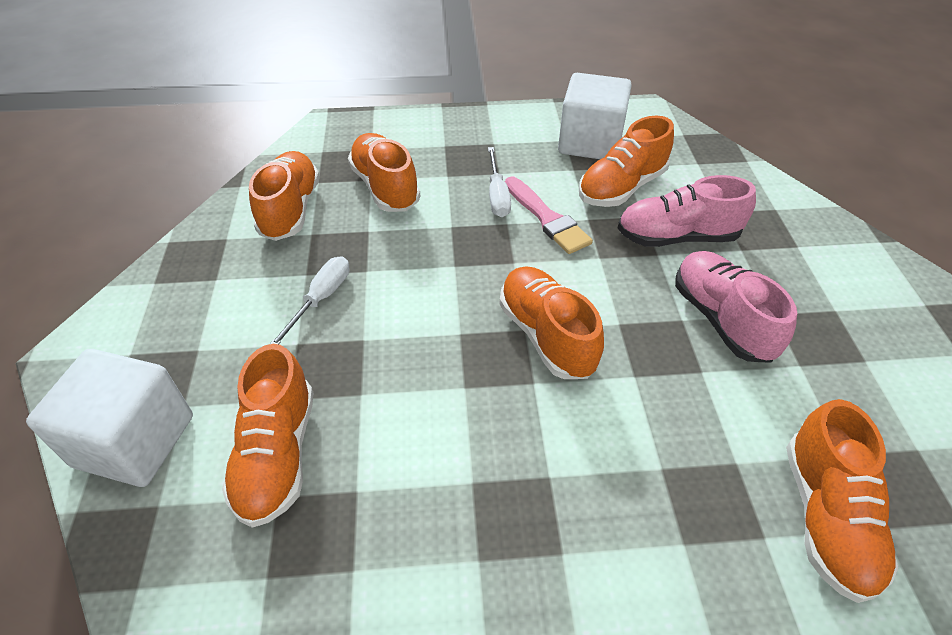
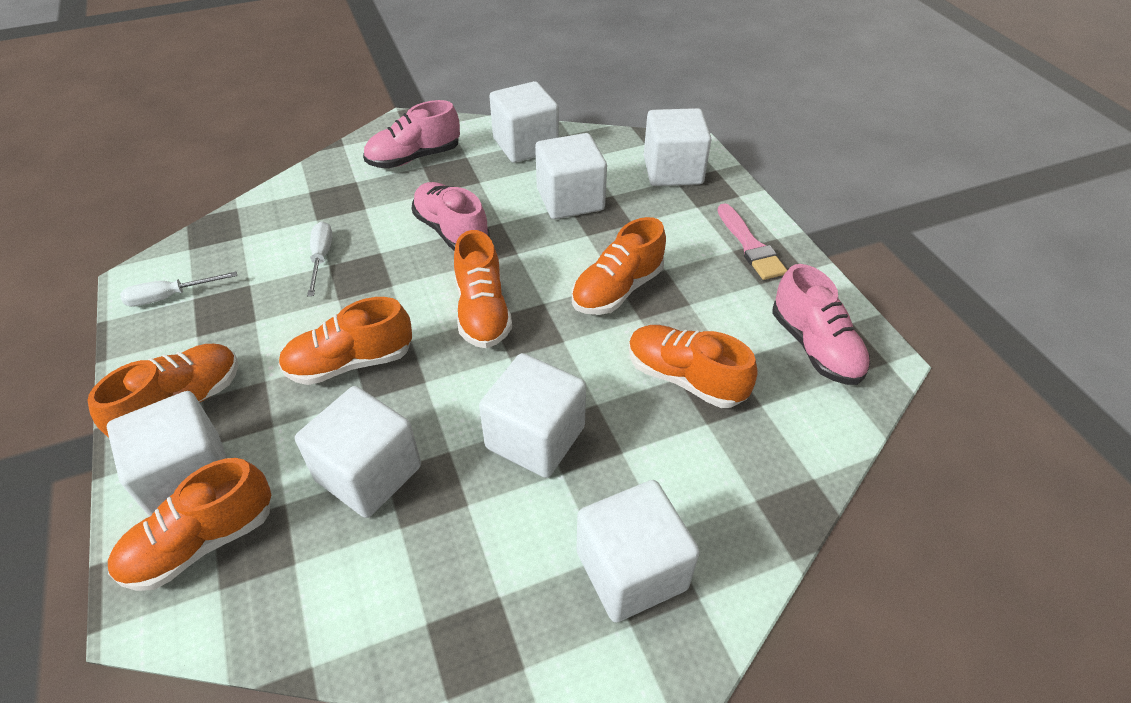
pink shoe: 2 -> 3
white cube: 2 -> 7

